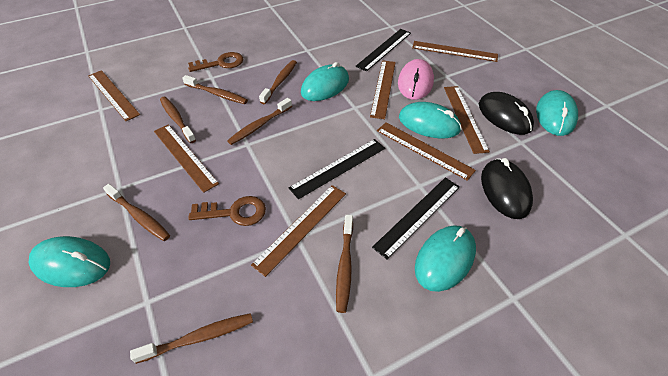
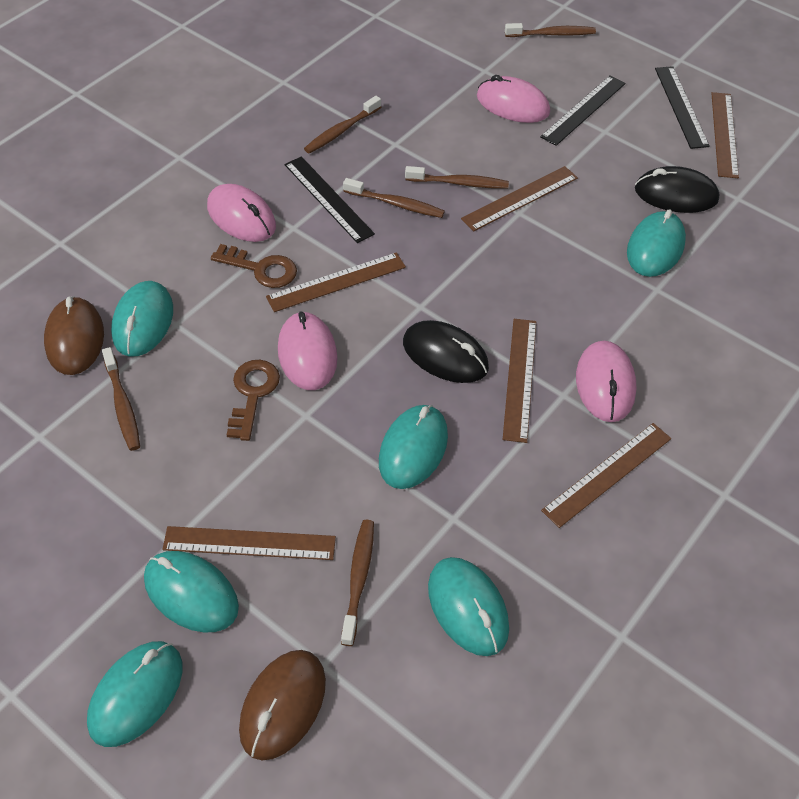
brown mouse: 0 -> 2
brown ruler: 7 -> 6
brown toothbrush: 7 -> 6
pink mouse: 1 -> 4
turquoise mouse: 5 -> 6

